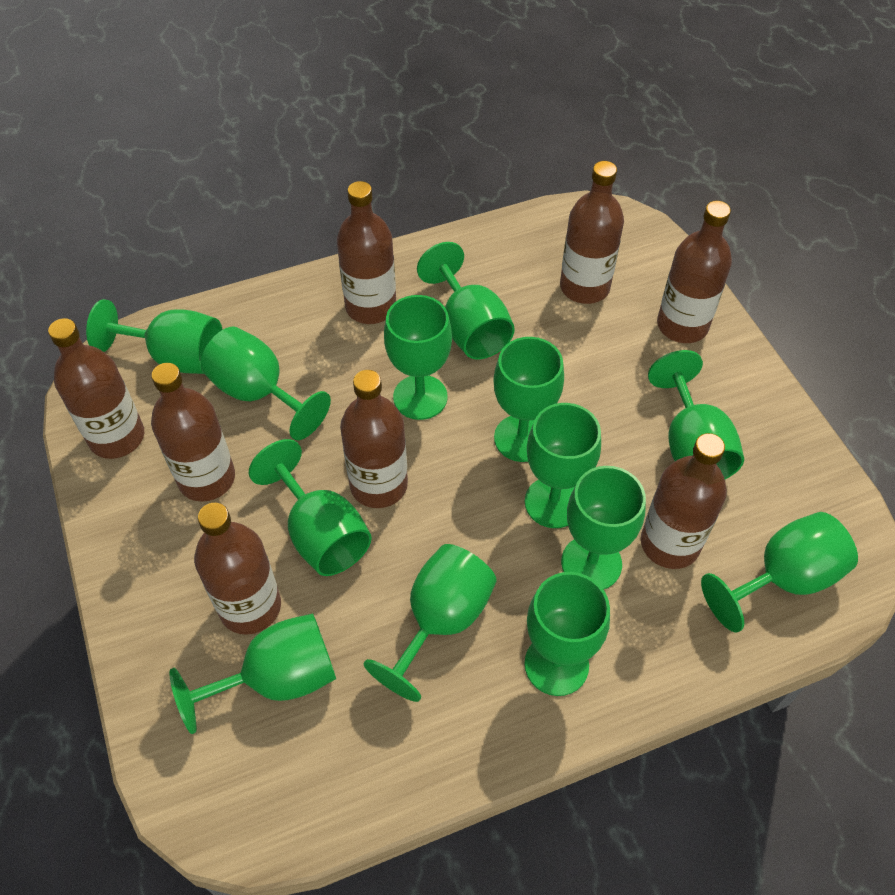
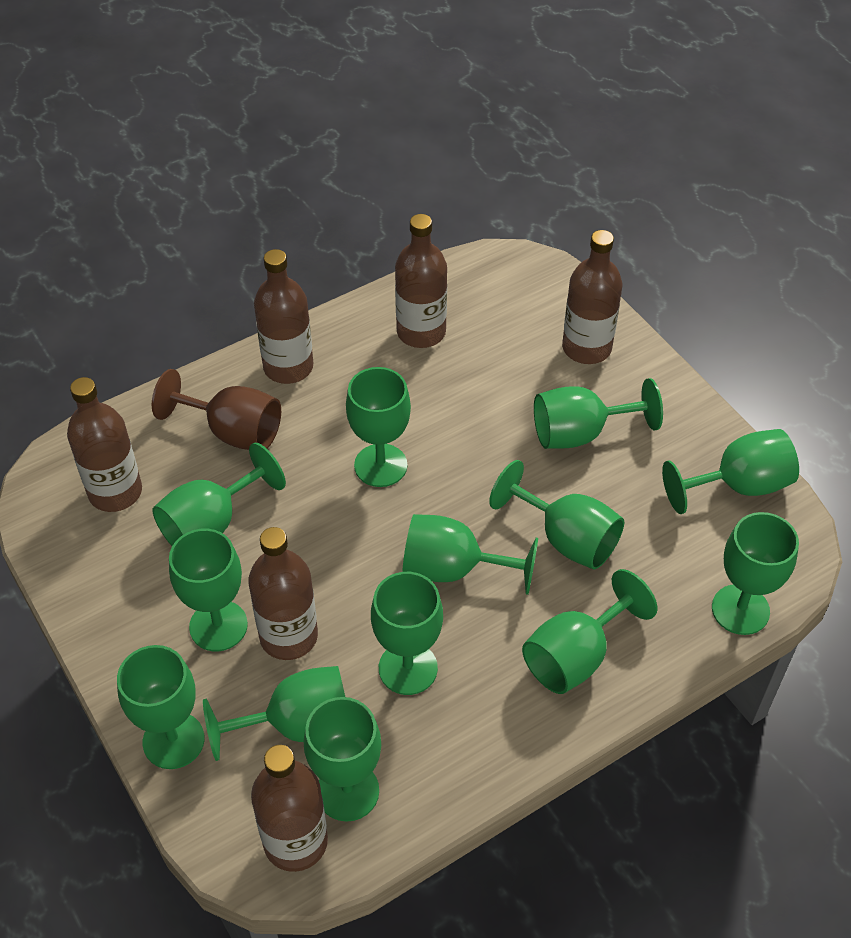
brown bottle: 8 -> 6
brown goblet: 0 -> 1

